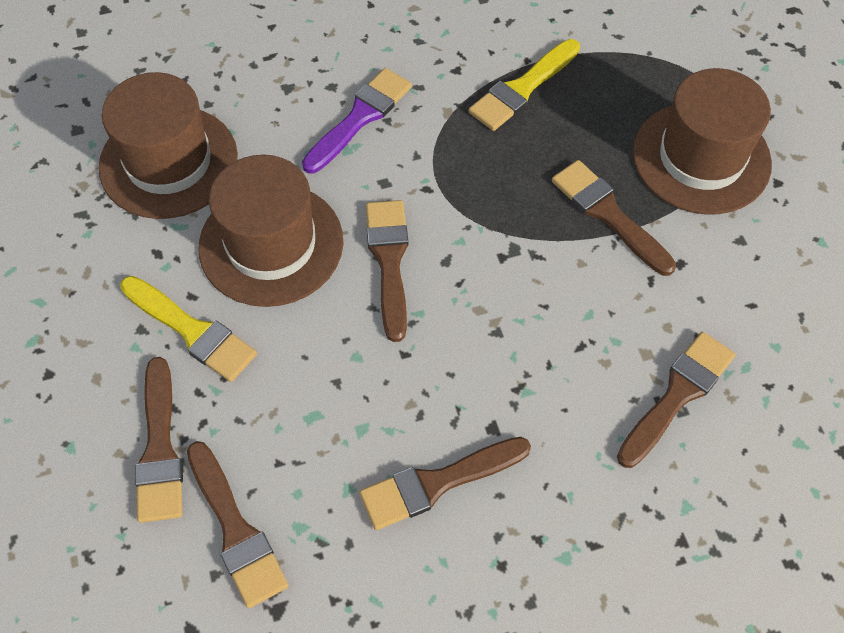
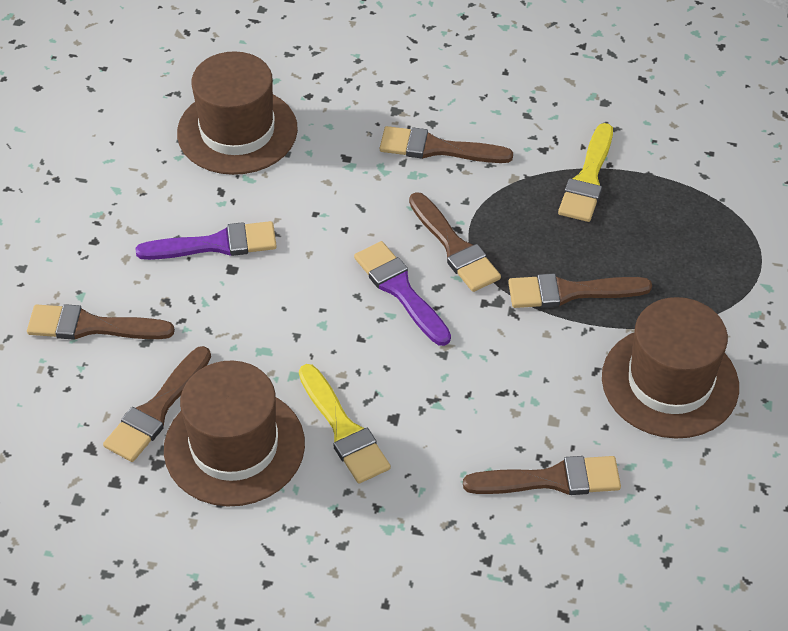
purple brush: 1 -> 2

